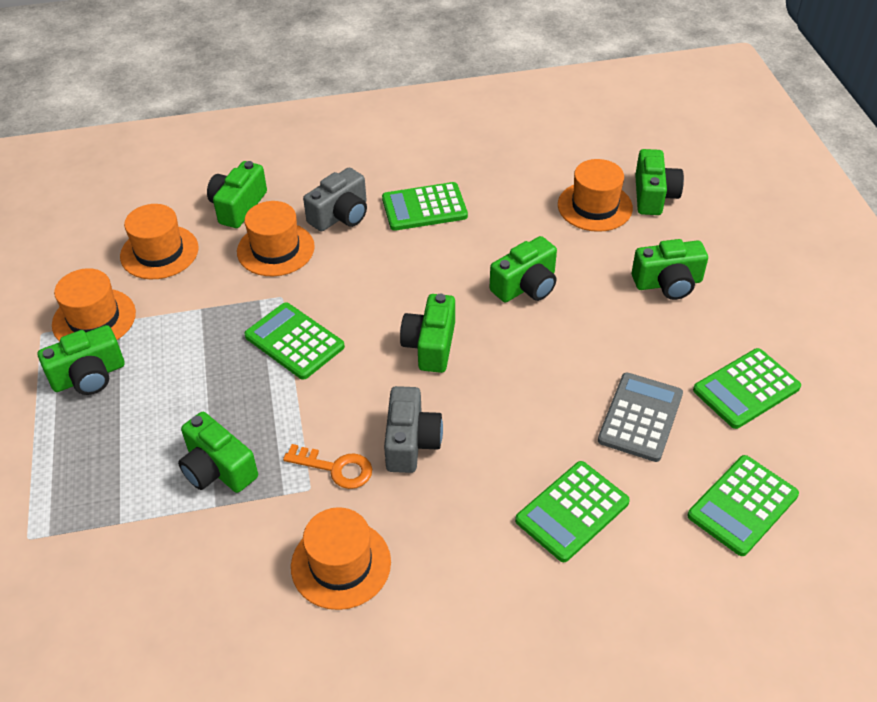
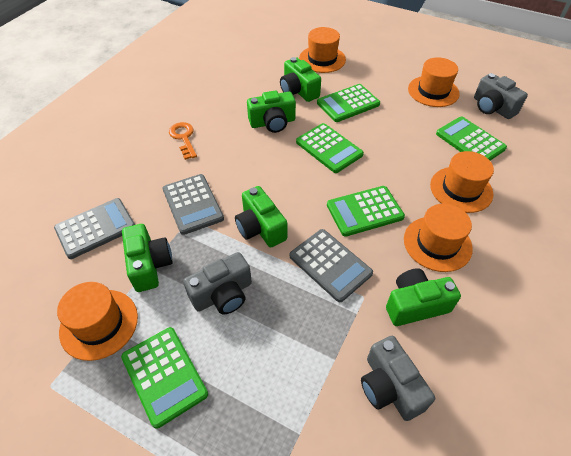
green camera: 7 -> 5
grey calculator: 1 -> 3
grey camera: 2 -> 3

